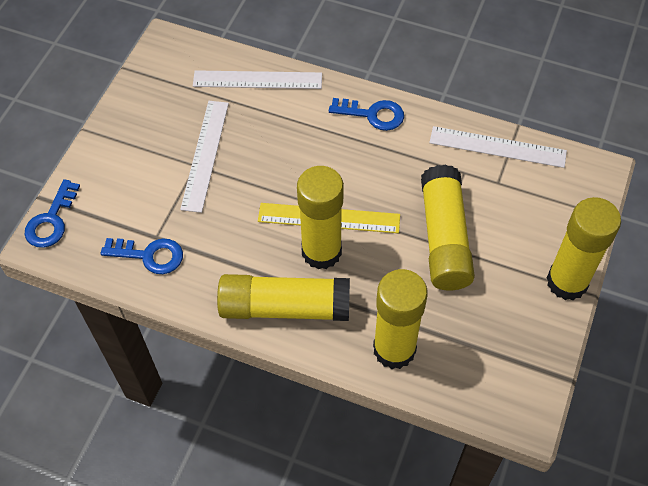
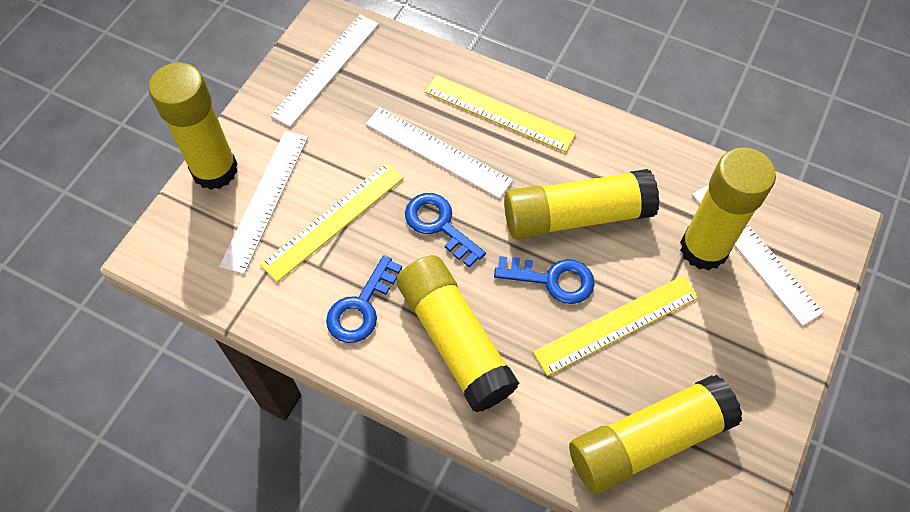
white ruler: 3 -> 4
yellow ruler: 1 -> 3

